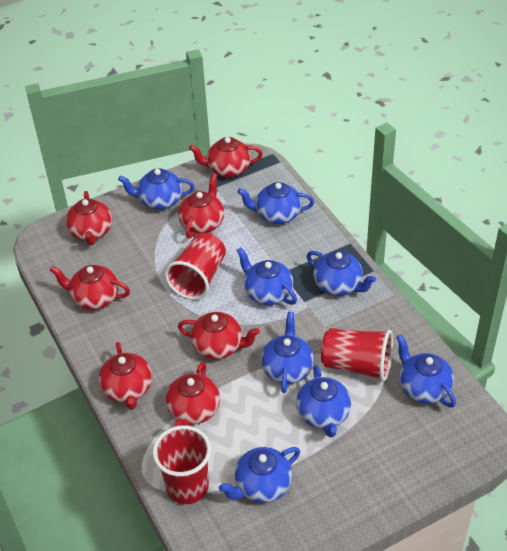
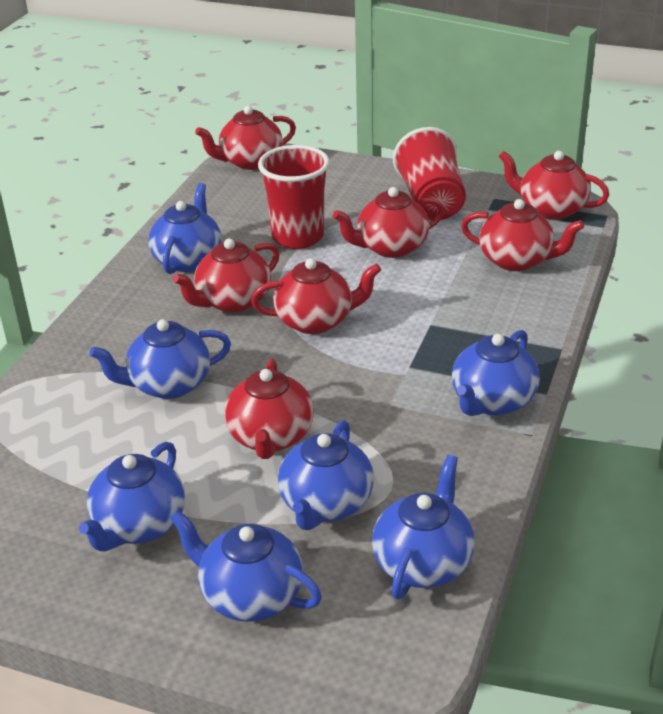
blue teapot: 8 -> 7
red cup: 3 -> 2

